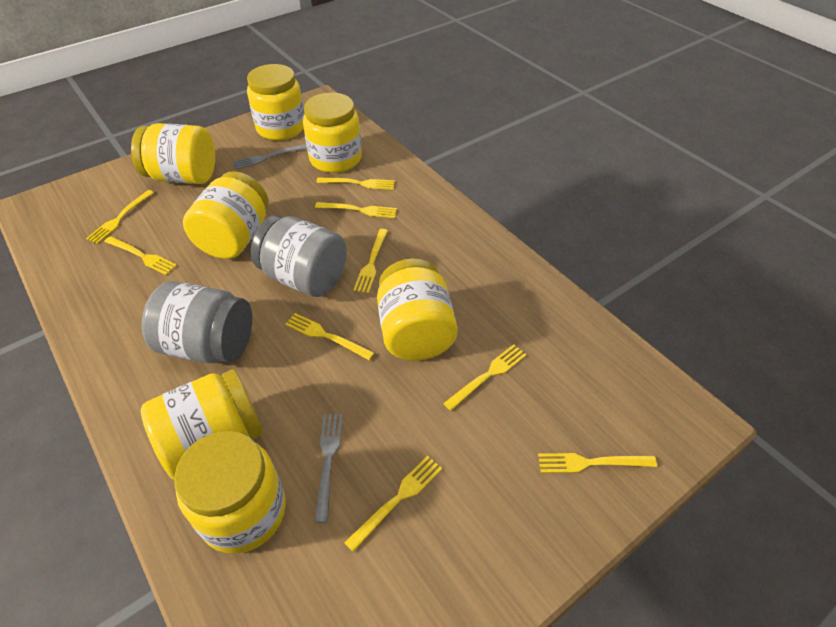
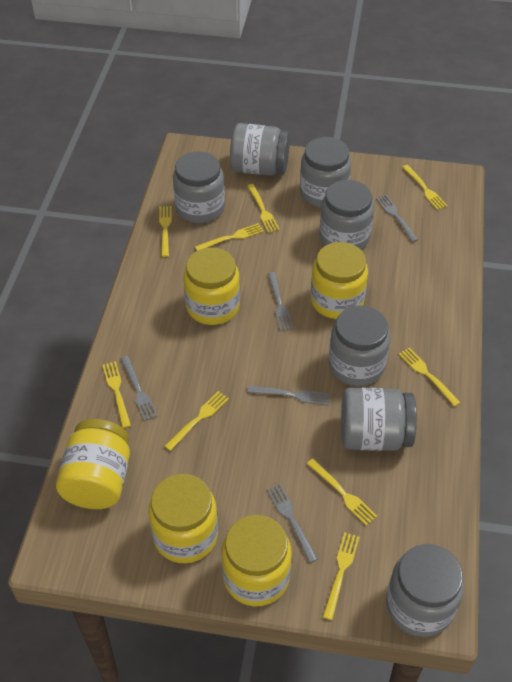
grey fork: 2 -> 5
grey jar: 2 -> 7
yellow jar: 7 -> 5

